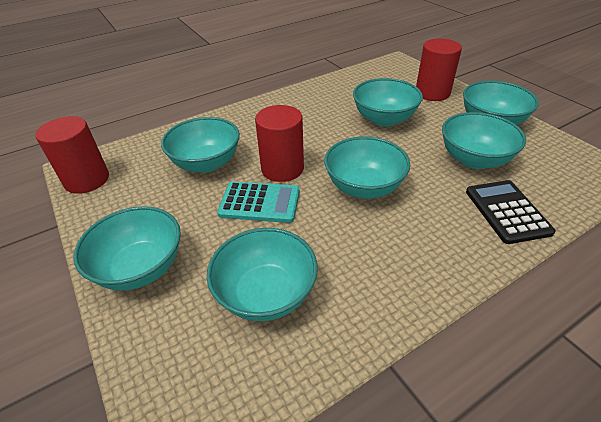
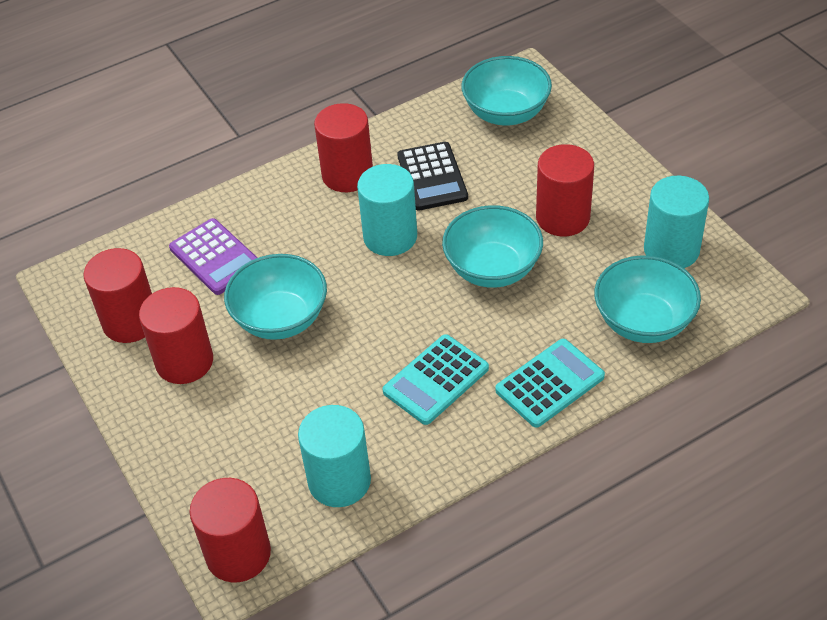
purple calculator: 0 -> 1
red cylinder: 3 -> 5
turquoise bowl: 7 -> 4
turquoise calculator: 1 -> 2
turquoise cylinder: 0 -> 3

